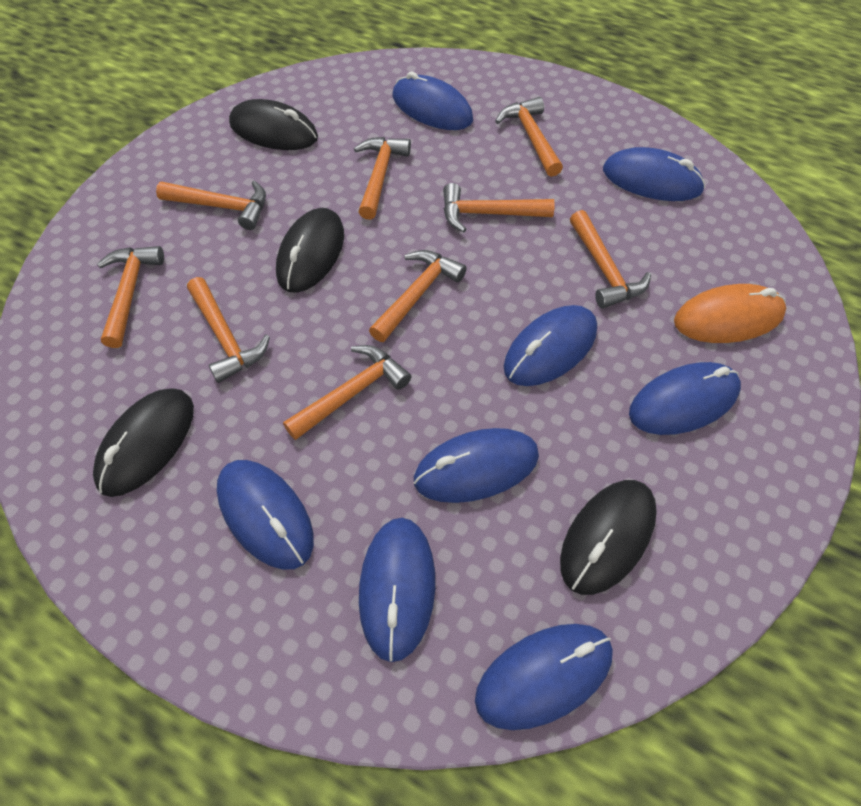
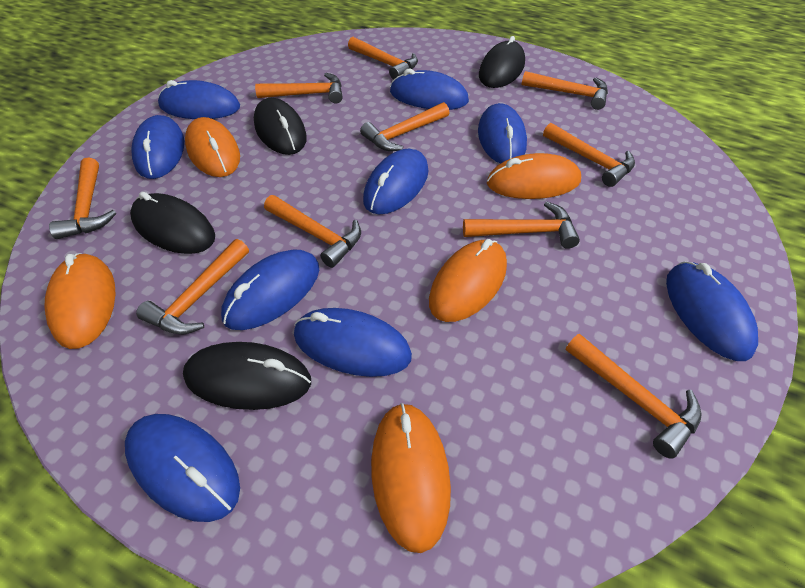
blue mouse: 8 -> 9
orange hammer: 9 -> 10
orange mouse: 1 -> 5

